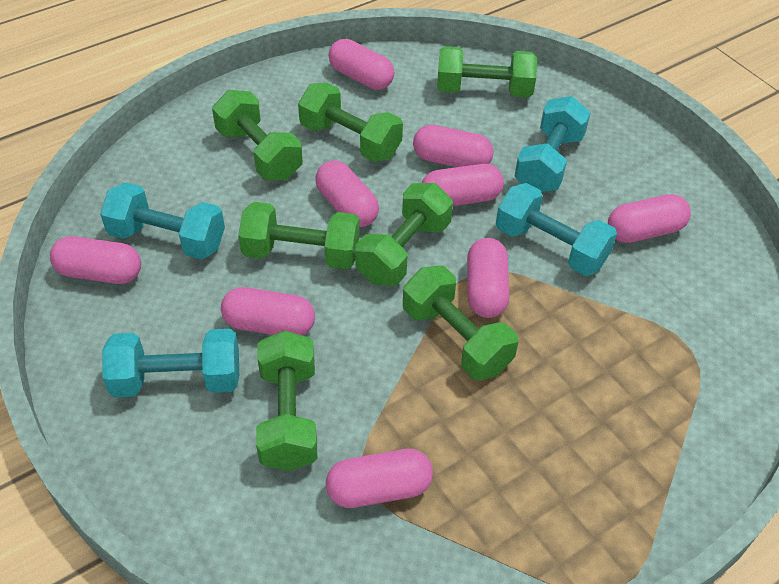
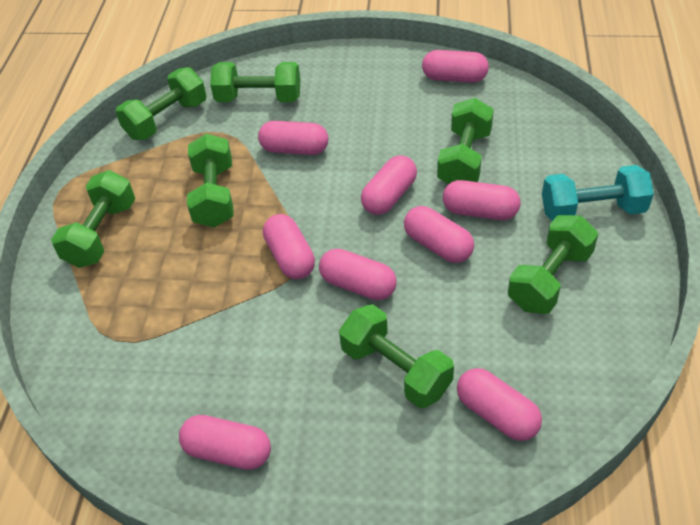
turquoise dumbbell: 4 -> 1

